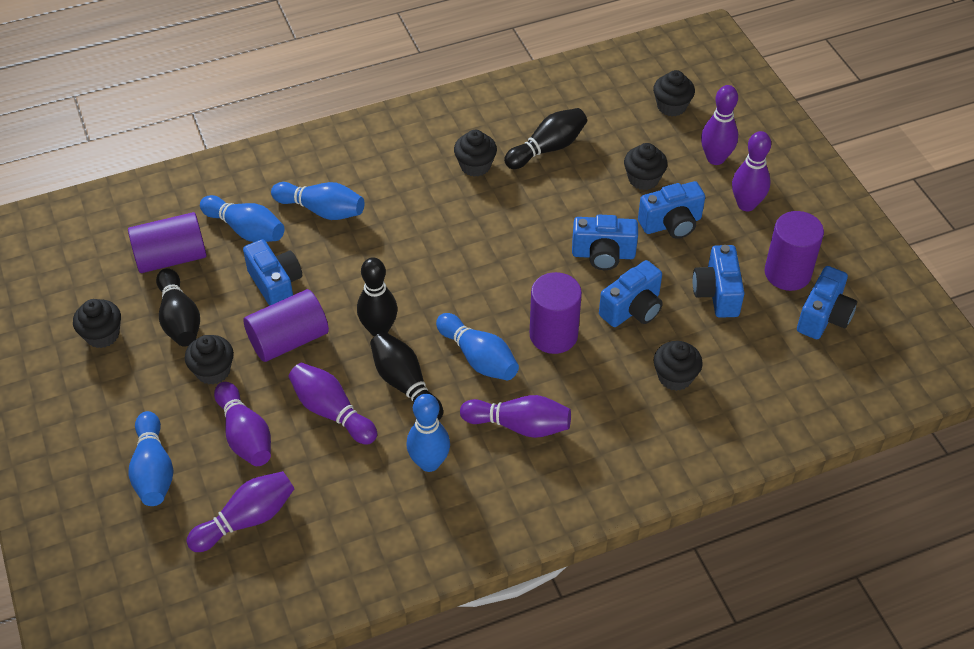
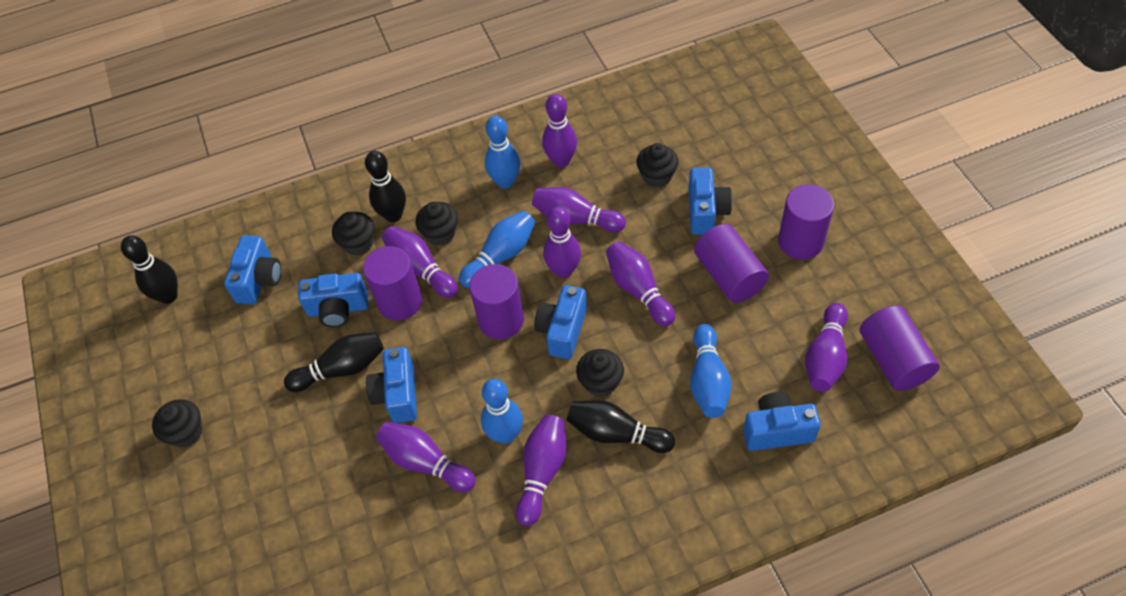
black cupcake: 6 -> 5
blue bowling pin: 5 -> 4
purple bowling pin: 6 -> 8
purple cylinder: 4 -> 5

